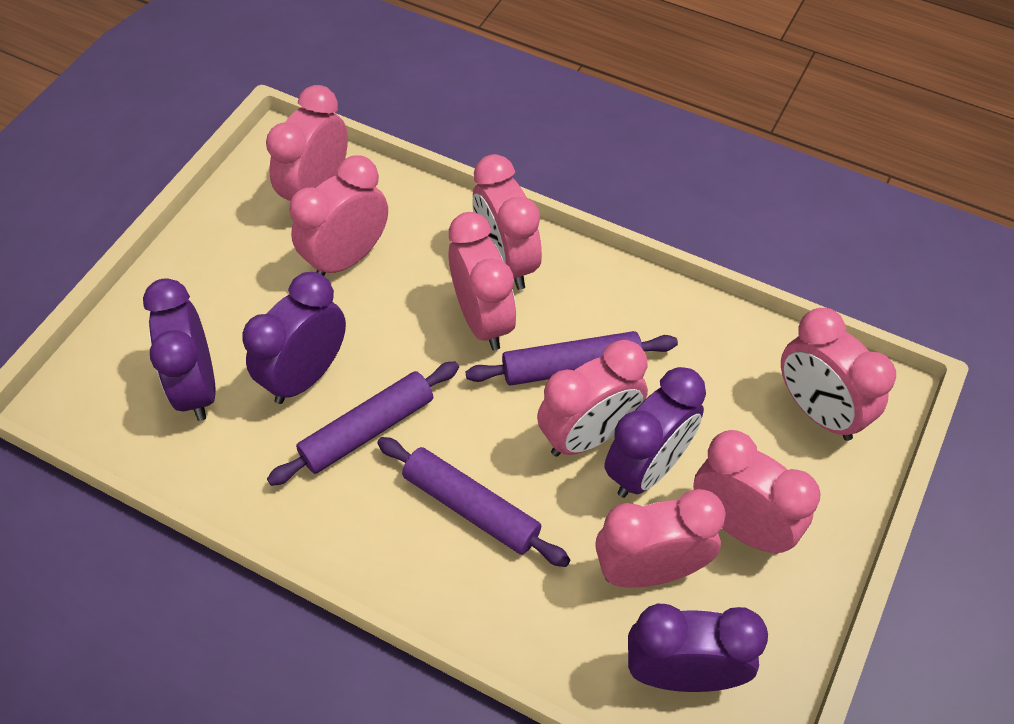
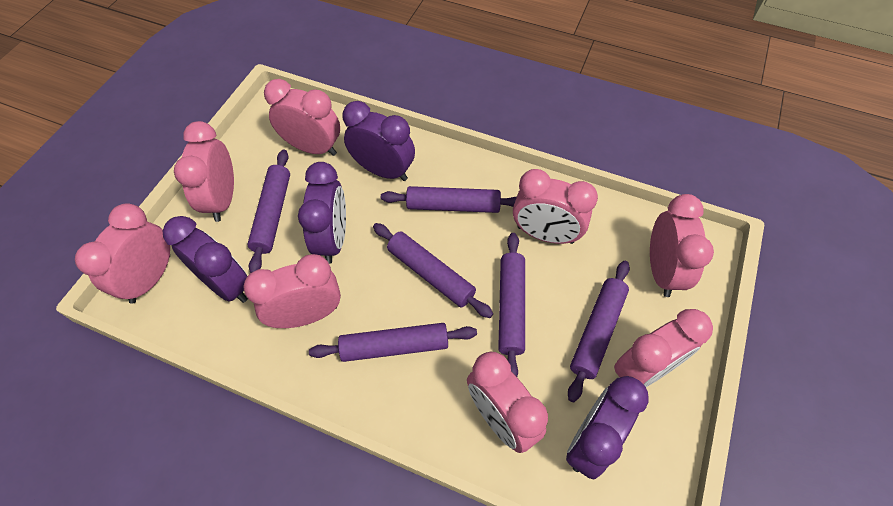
purple rolling pin: 3 -> 6

